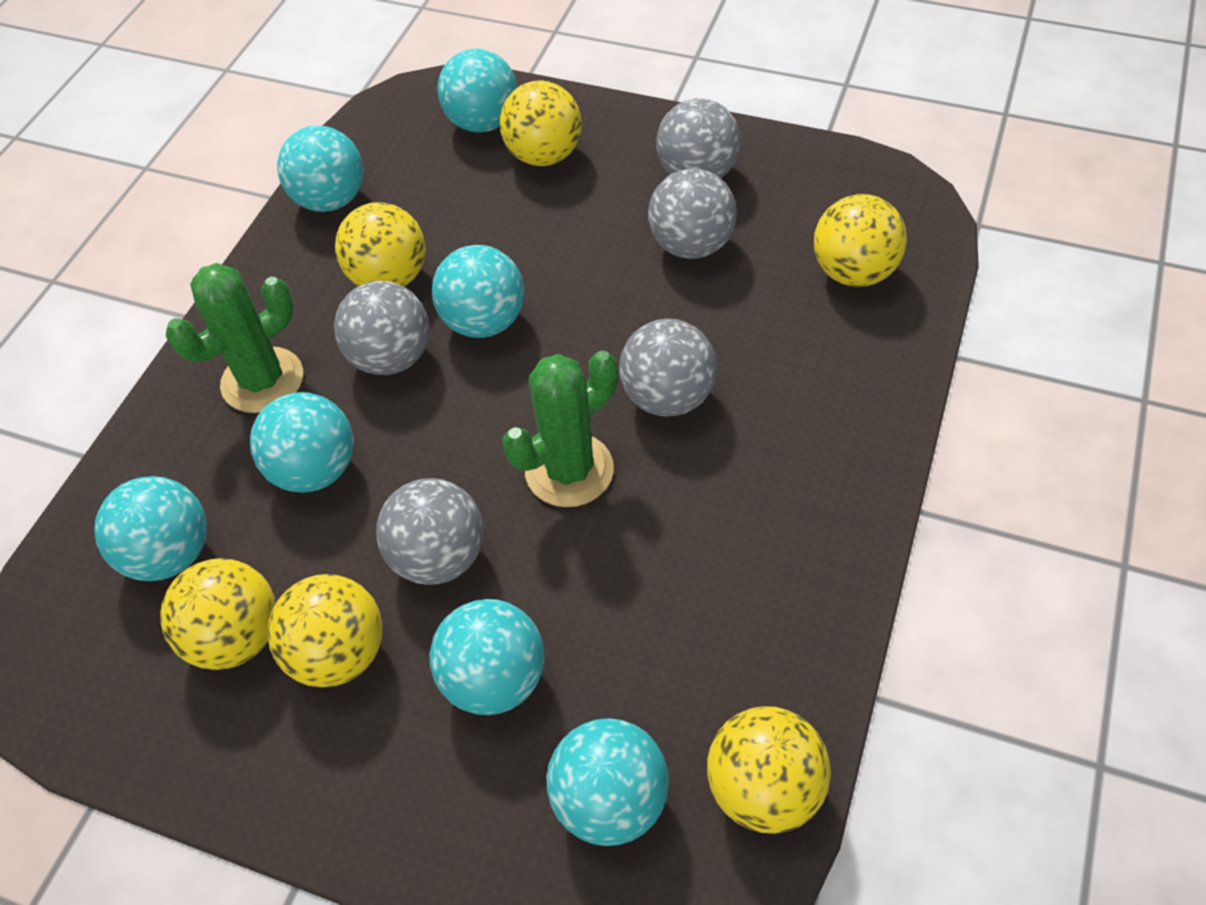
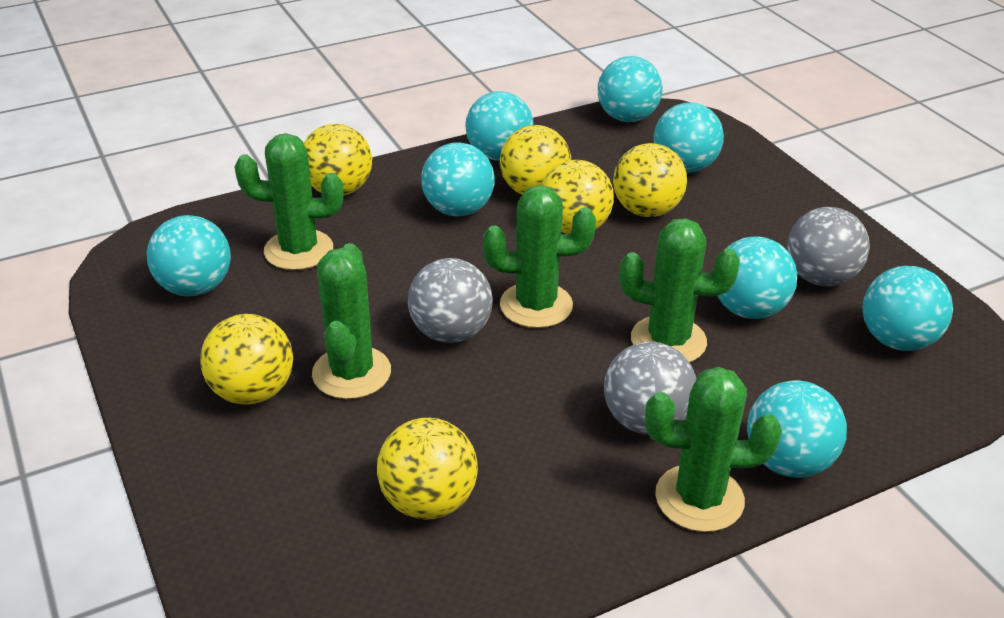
green cactus: 2 -> 5
grey ball: 5 -> 3
turquoise ball: 7 -> 8

